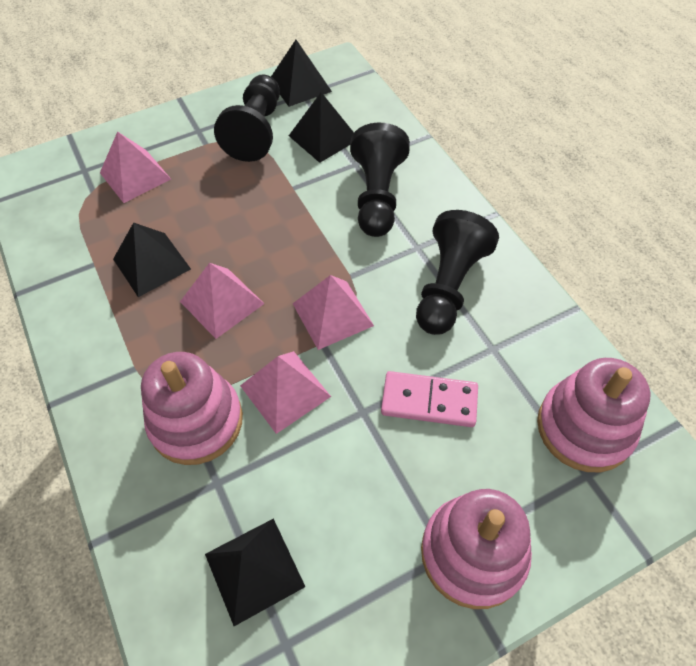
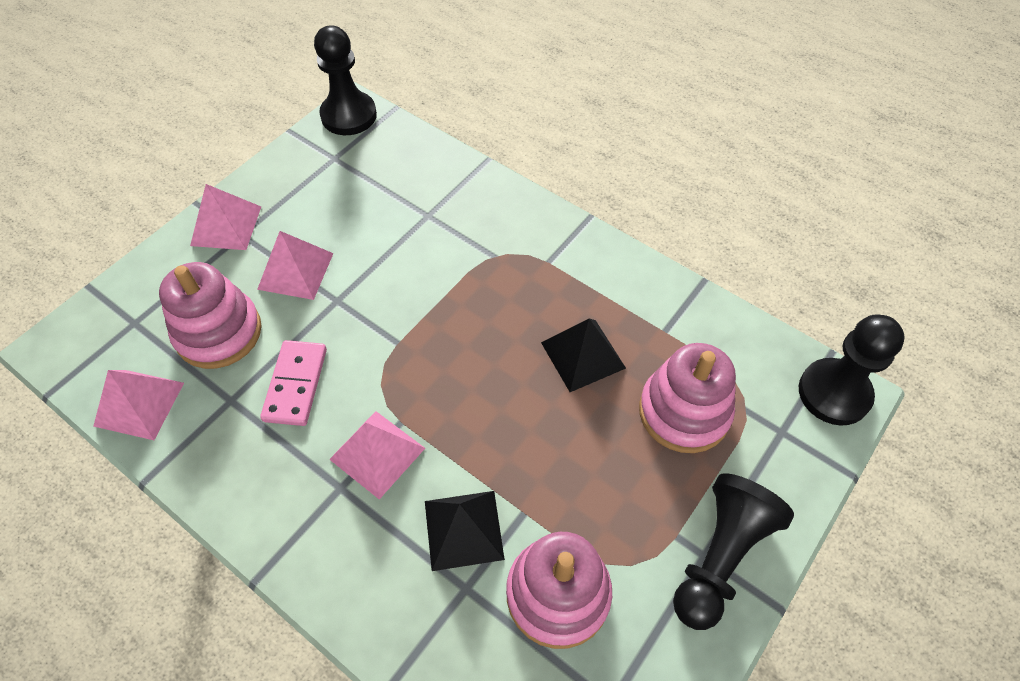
black pyramid: 4 -> 2

